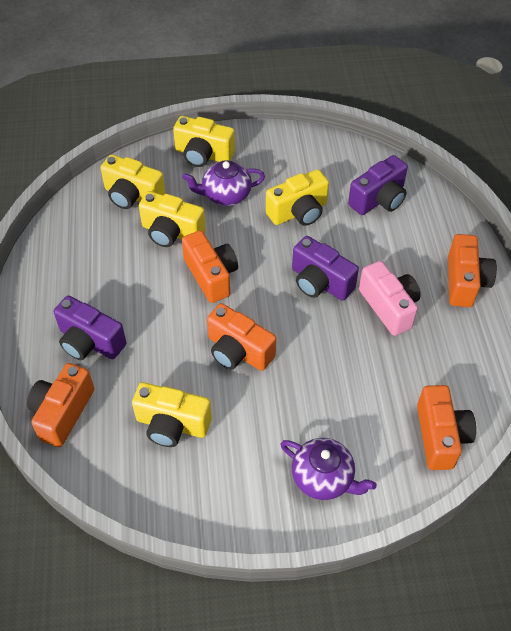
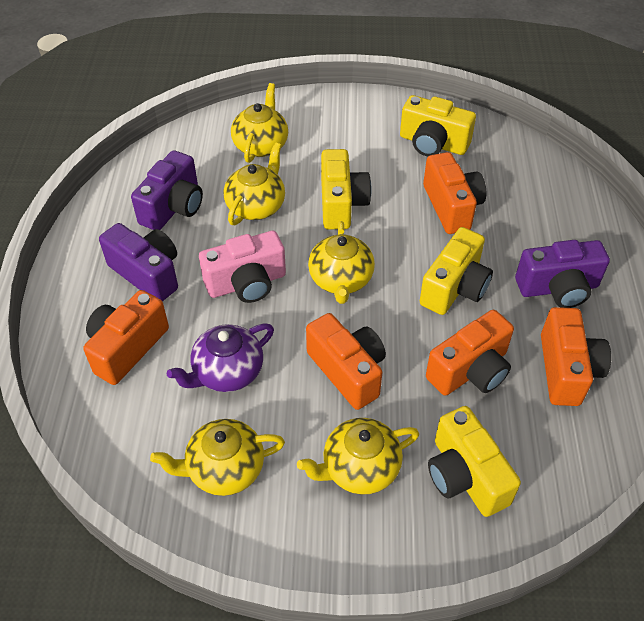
purple teapot: 2 -> 1
yellow camera: 5 -> 4
yellow teapot: 0 -> 5

